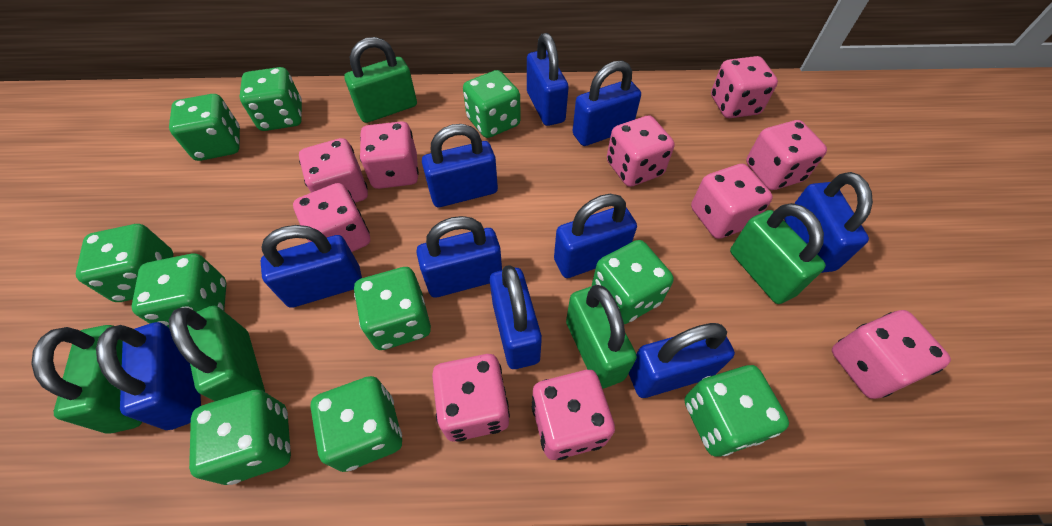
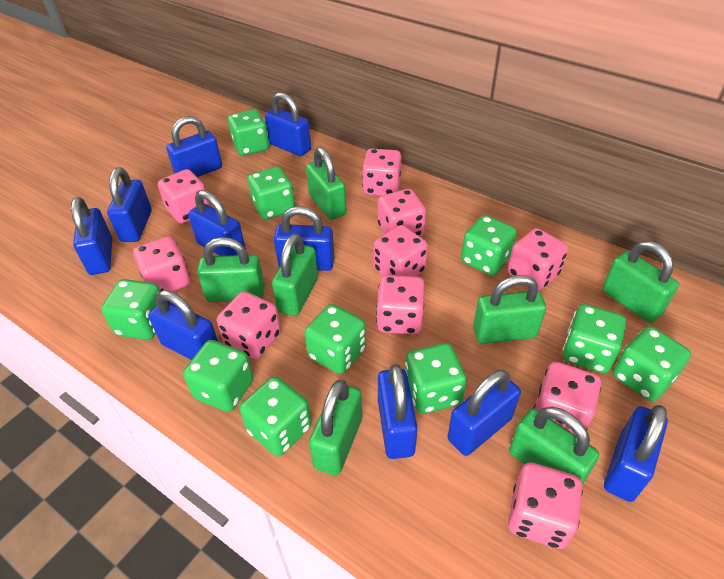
green padlock: 5 -> 7

